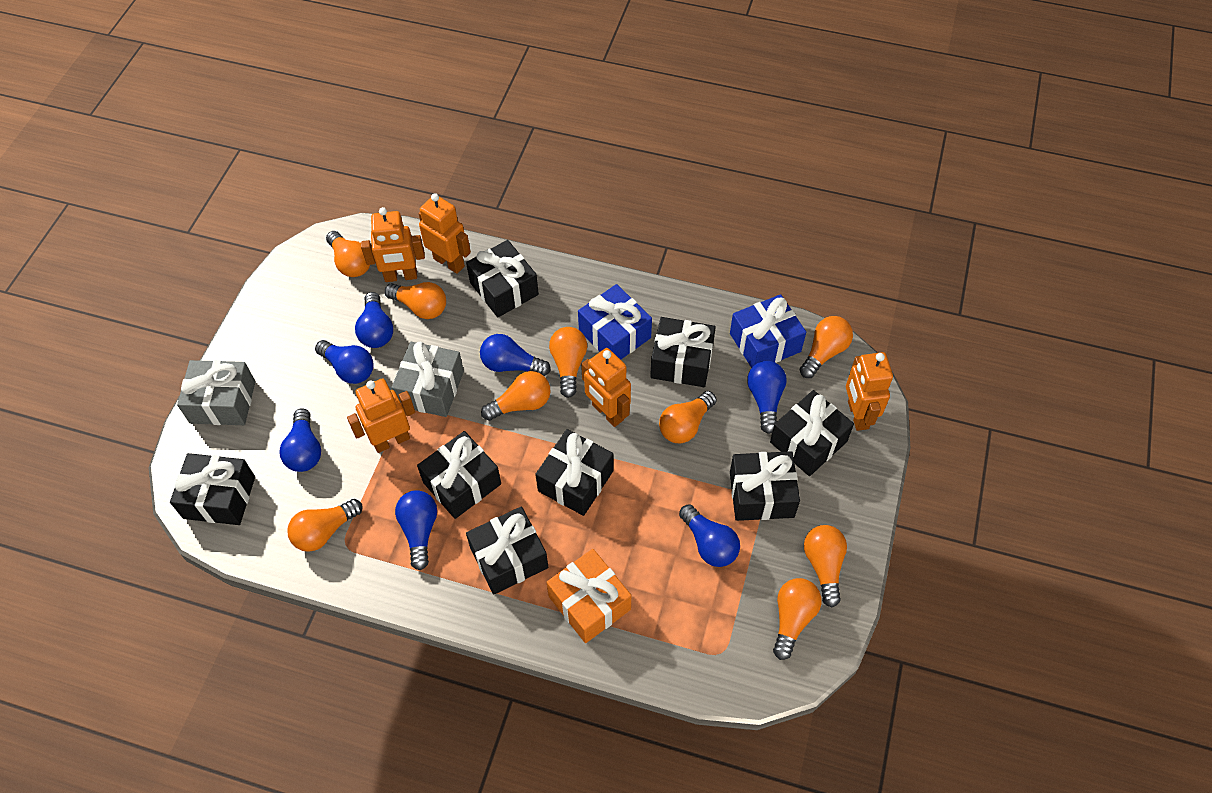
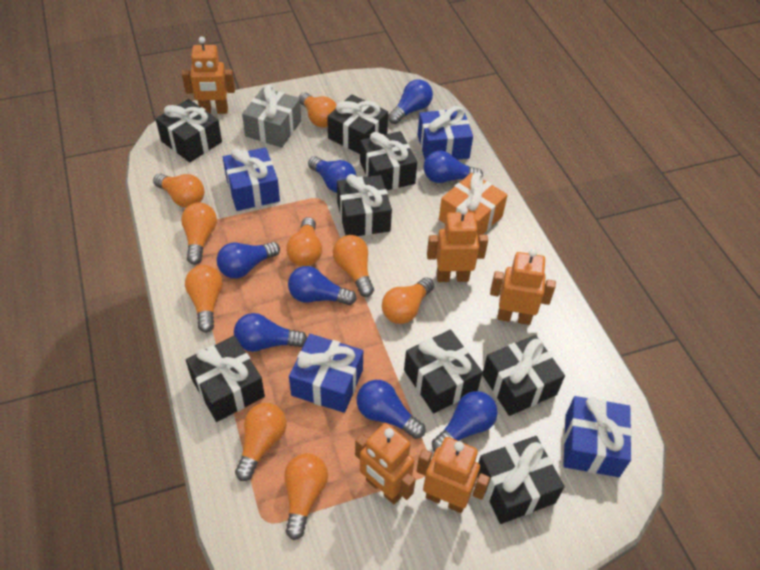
blue gift: 2 -> 4
blue light bulb: 7 -> 8
grey gift: 2 -> 1

